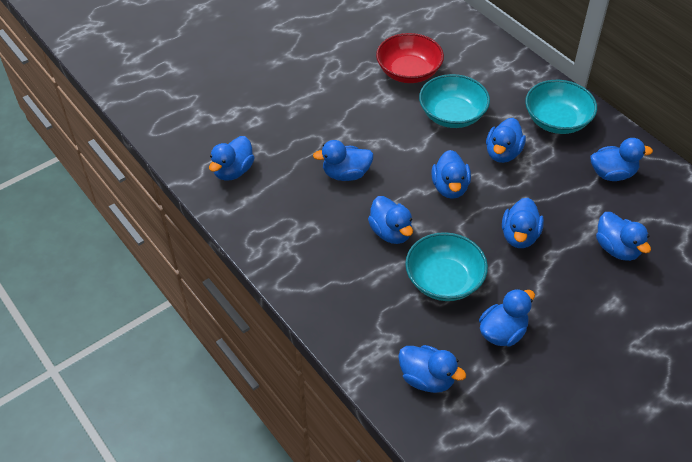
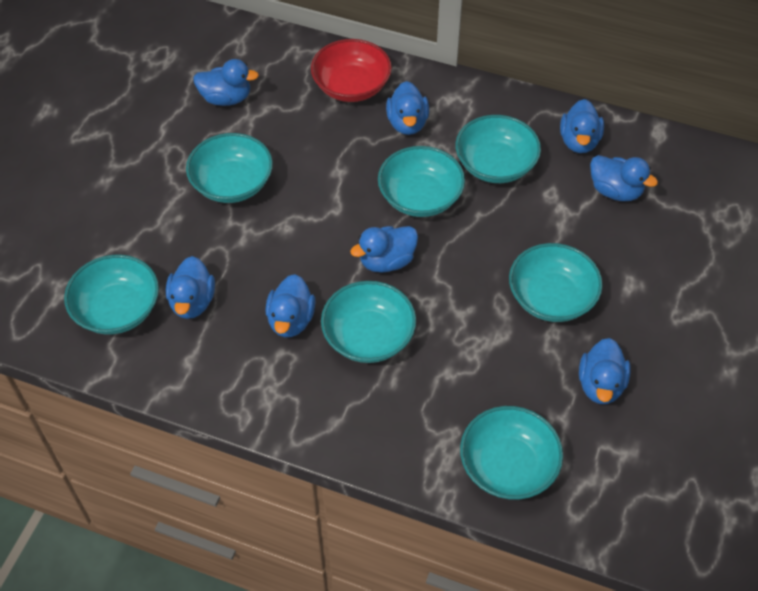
blue duck: 10 -> 8
turquoise bowl: 3 -> 7

